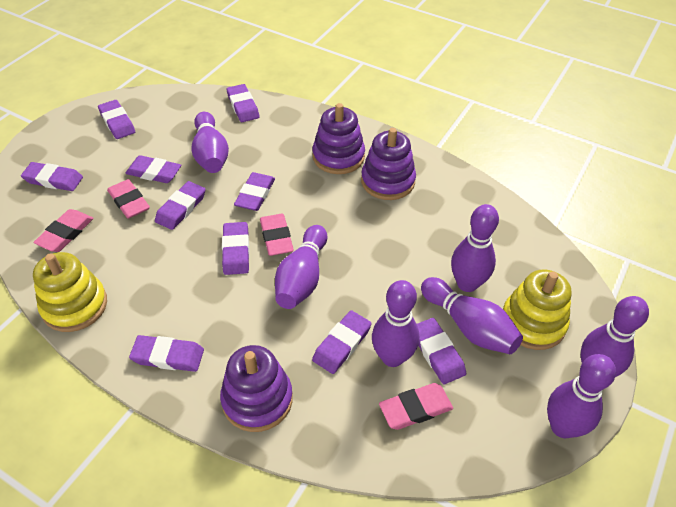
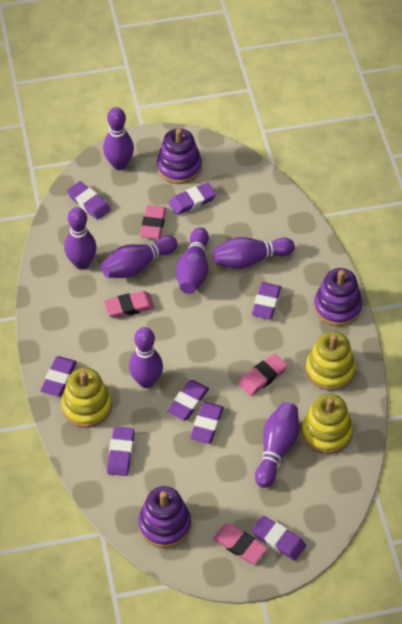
purple eraser: 10 -> 8
yellow stacking toy: 2 -> 3

